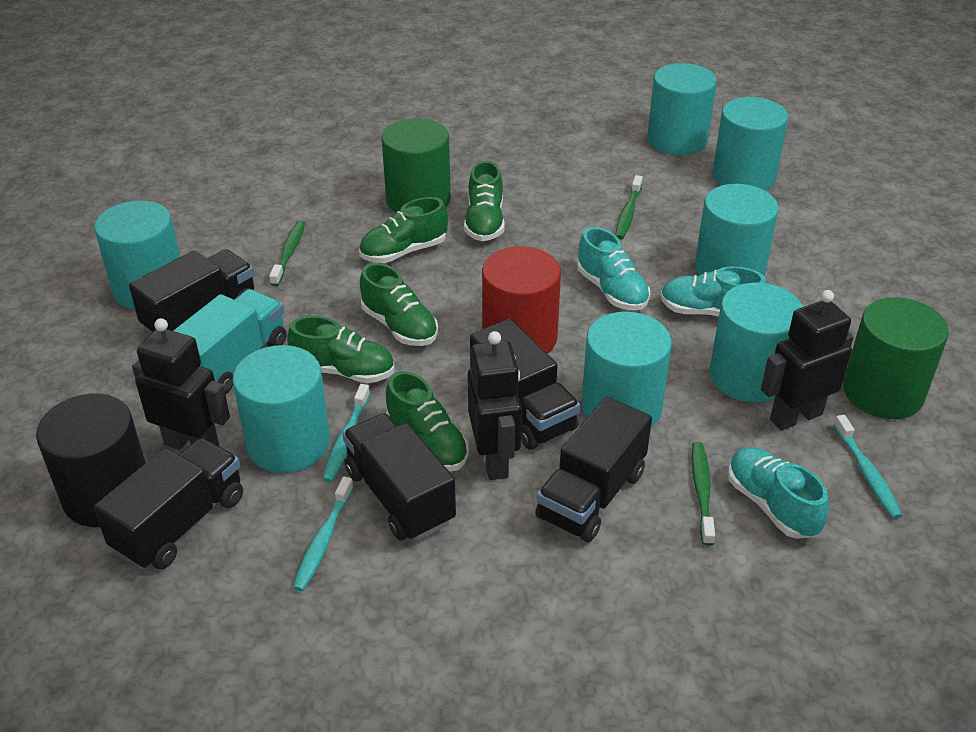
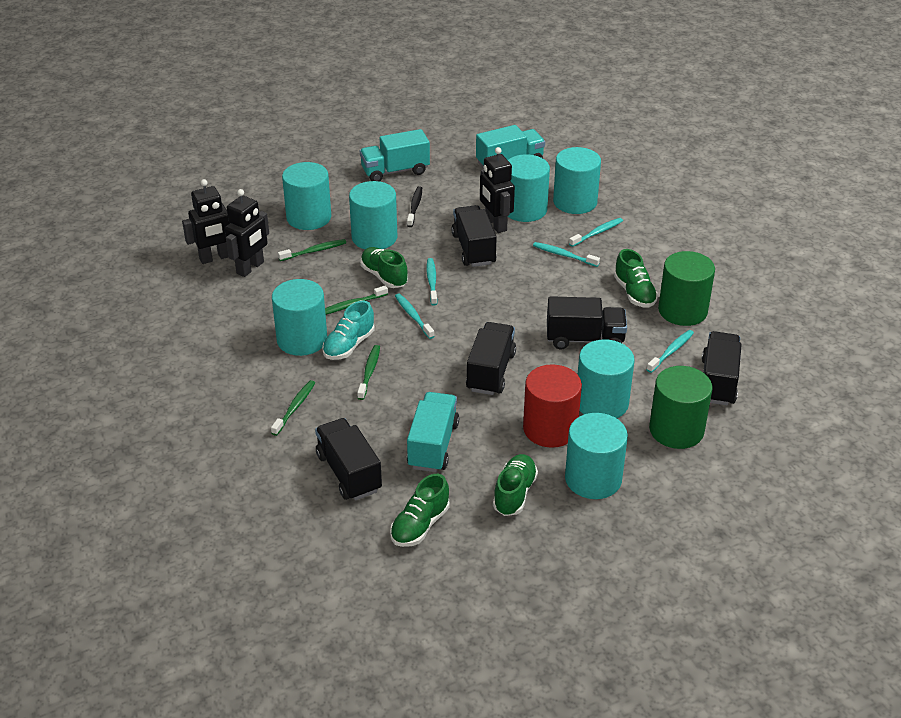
black cylinder: 1 -> 0
black toothbrush: 0 -> 1
green shoe: 5 -> 4
green toothbrush: 3 -> 4
turquoise shoe: 3 -> 1
turquoise toothbrush: 3 -> 5
turquoise truck: 1 -> 3

